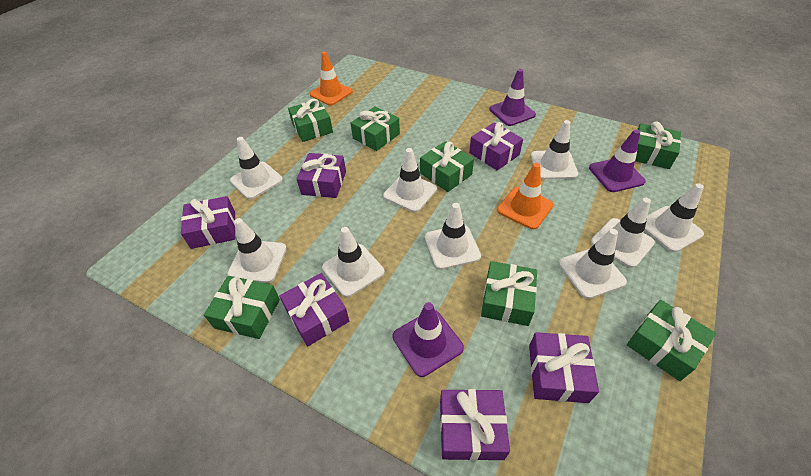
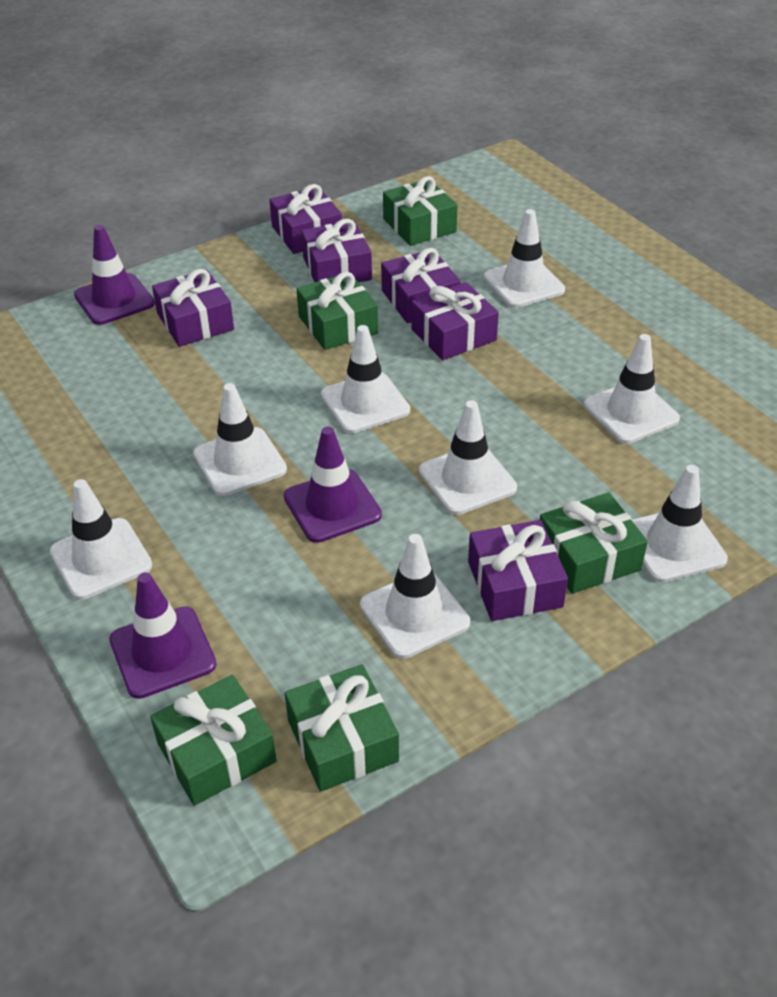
green gift: 7 -> 5
orange traffic cone: 2 -> 0
white traffic cone: 9 -> 8

